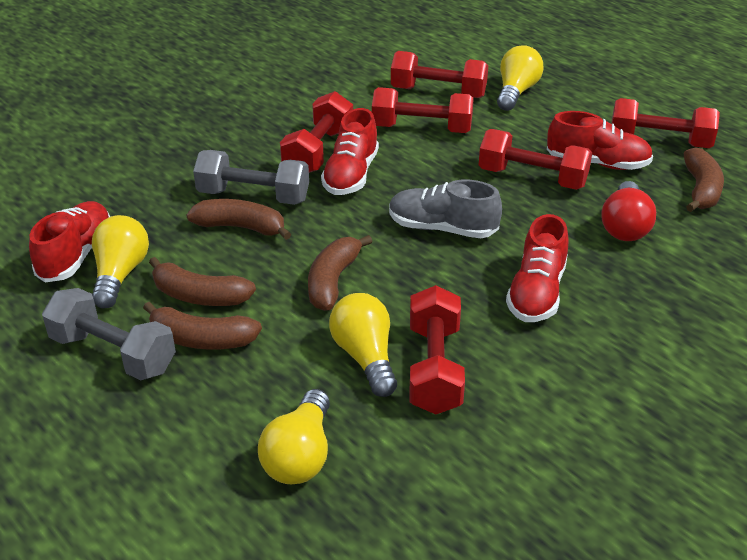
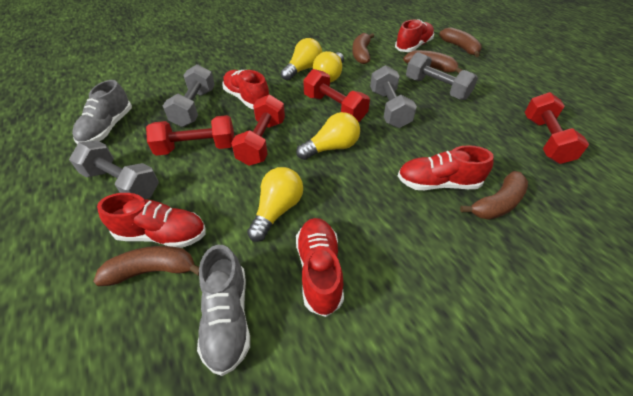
grey dumbbell: 2 -> 4
grey shoe: 1 -> 2
red dumbbell: 6 -> 4
red light bulb: 1 -> 0
red shoe: 4 -> 5

